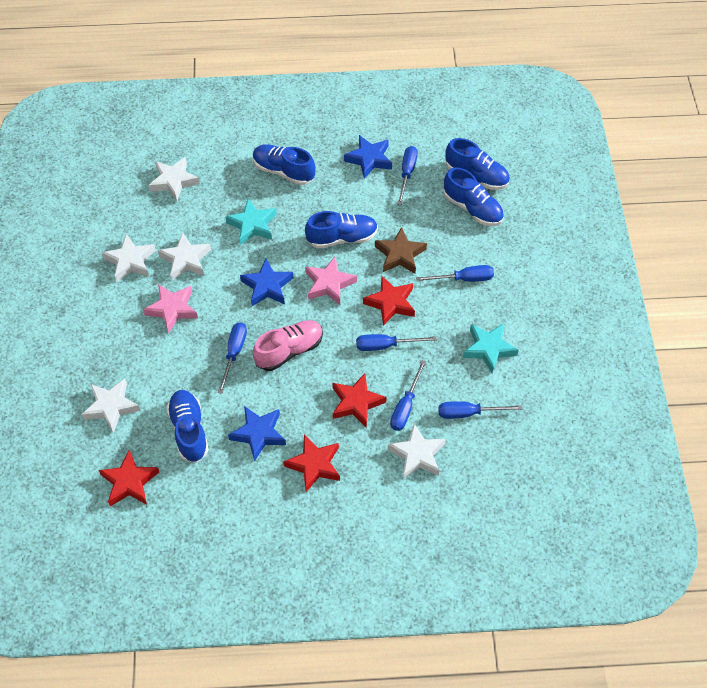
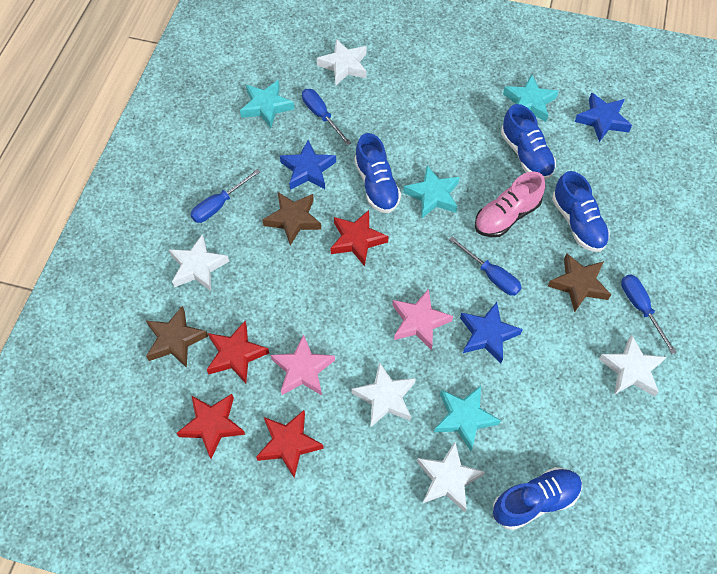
blue screwdriver: 6 -> 4
blue shoe: 5 -> 4
brown star: 1 -> 3
turquoise star: 2 -> 4

